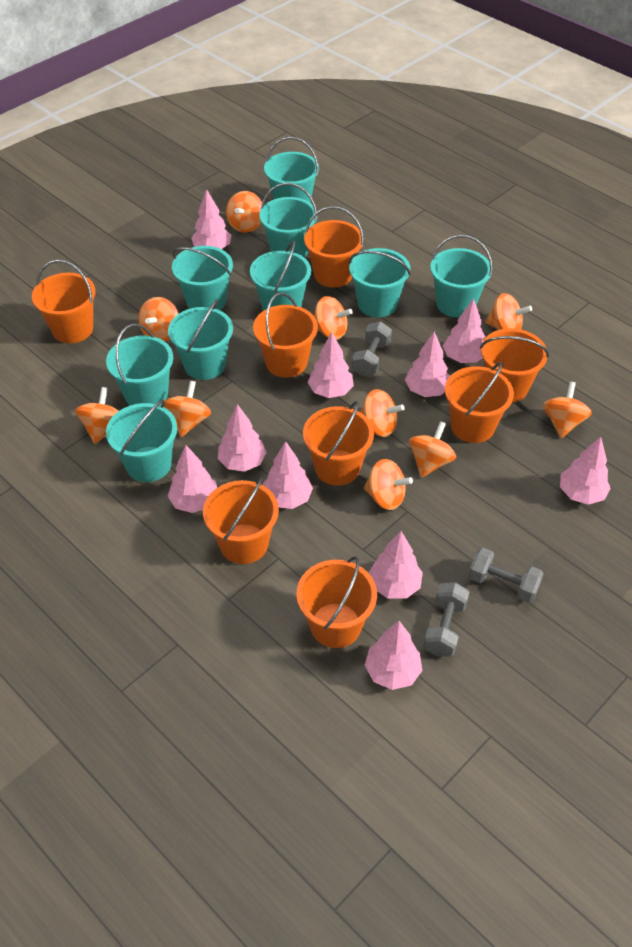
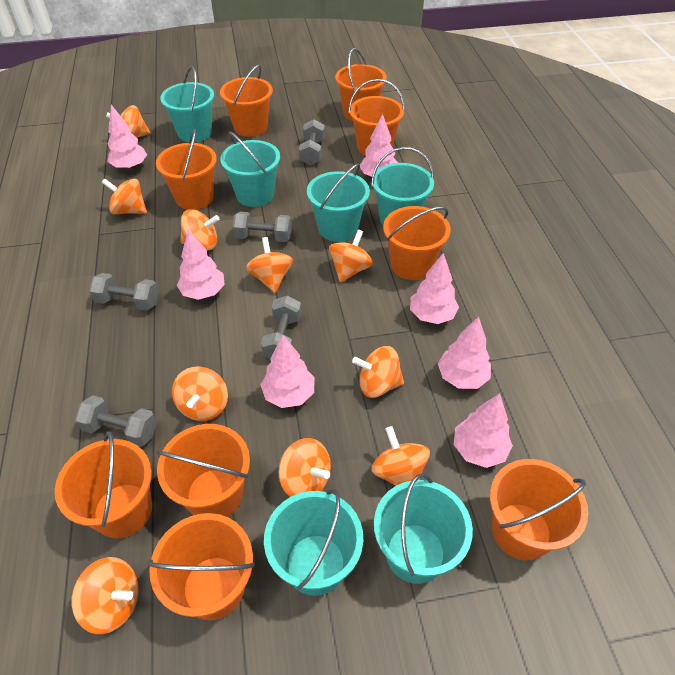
grey dumbbell: 3 -> 5
orange bucket: 8 -> 9
pink tree: 10 -> 7
turquoise bucket: 9 -> 6

